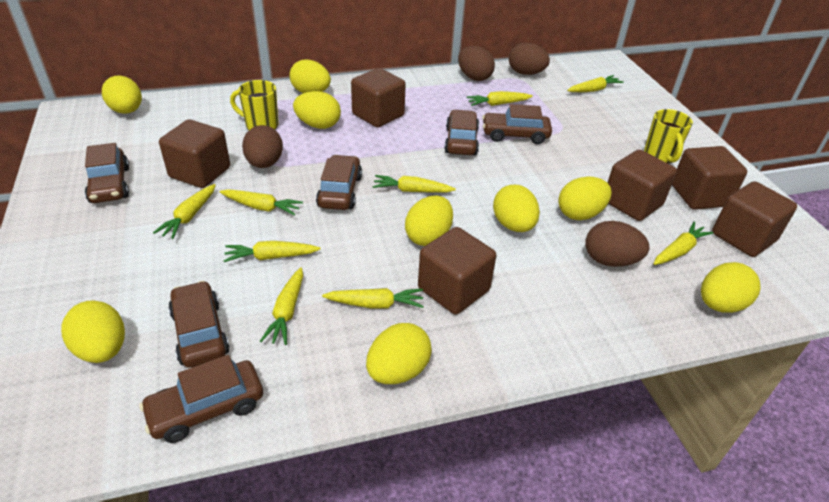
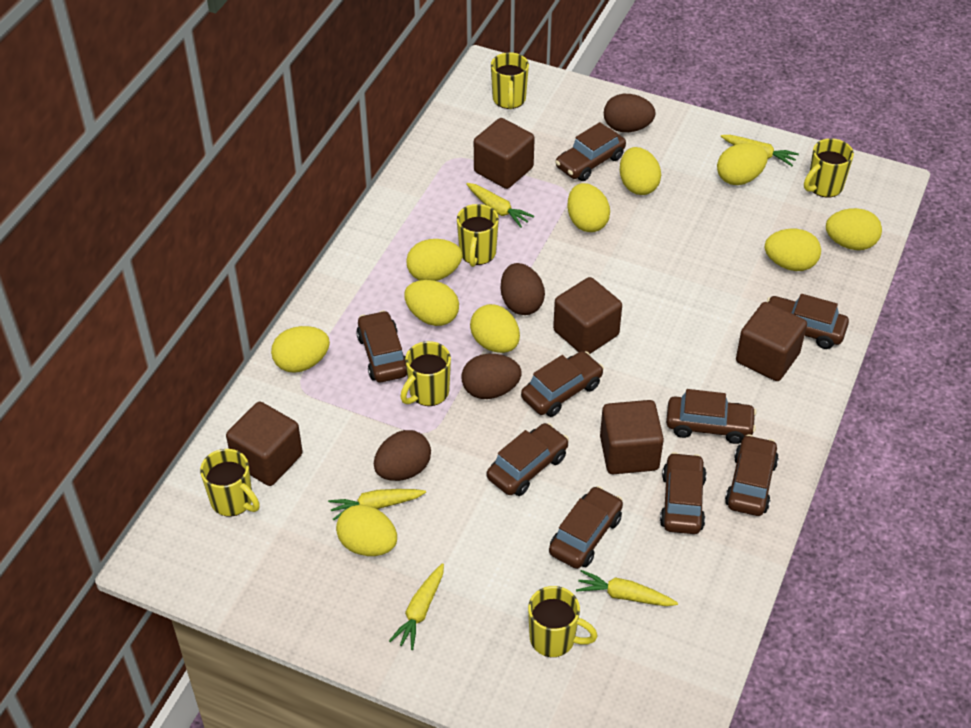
brown car: 6 -> 9
brown cube: 6 -> 5
yellow carrot: 9 -> 5
yellow egg: 9 -> 10
yellow mug: 2 -> 6

